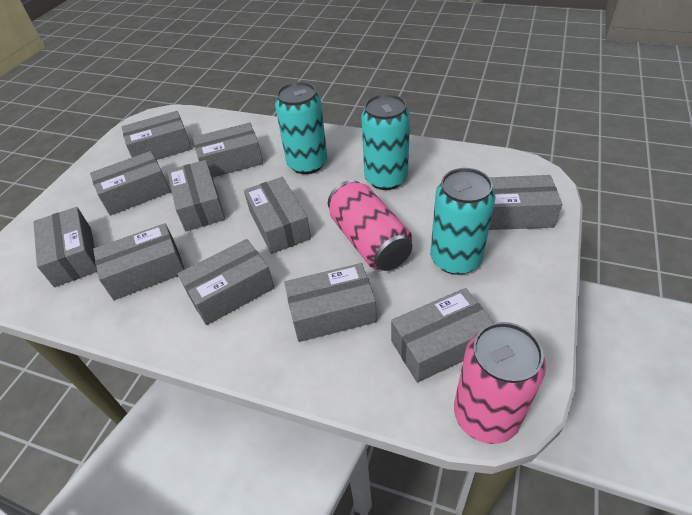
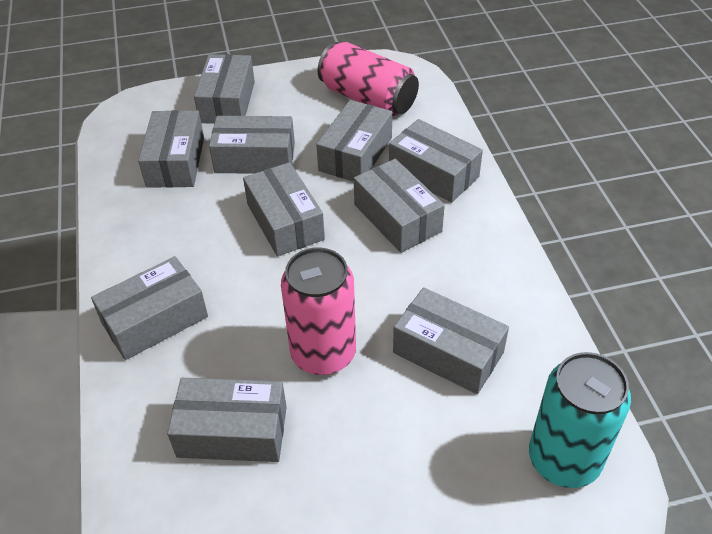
grey box: 11 -> 10
turquoise can: 3 -> 1

